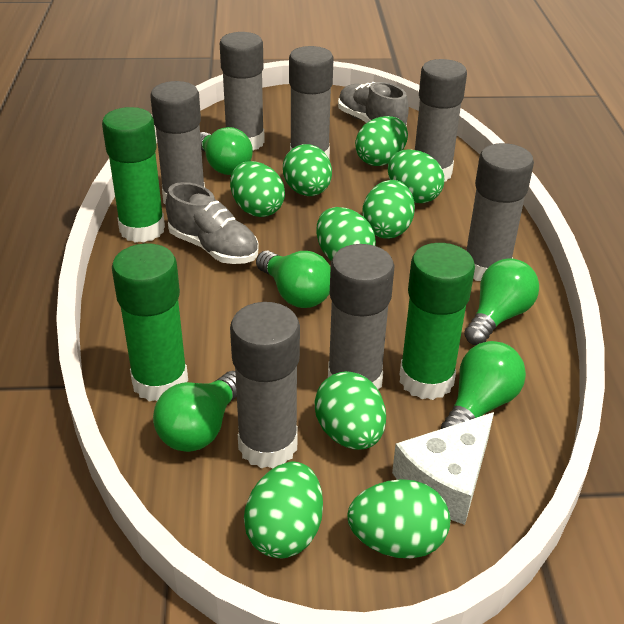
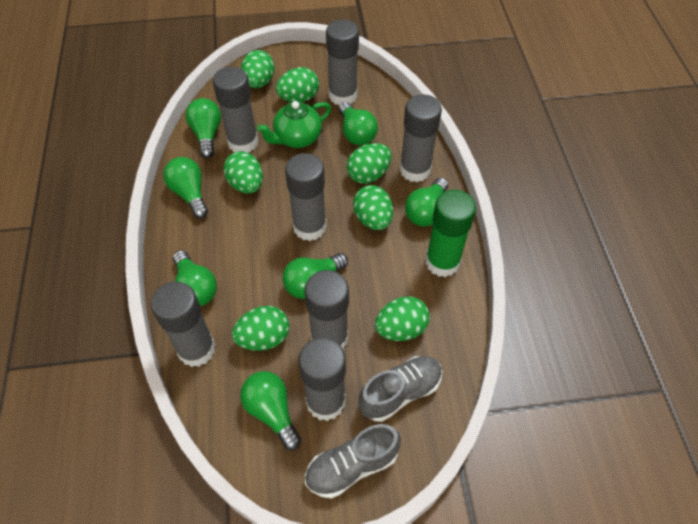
green egg: 9 -> 7
green glue stick: 3 -> 1
green light bulb: 5 -> 7
green teapot: 0 -> 1
white cheese: 1 -> 0

